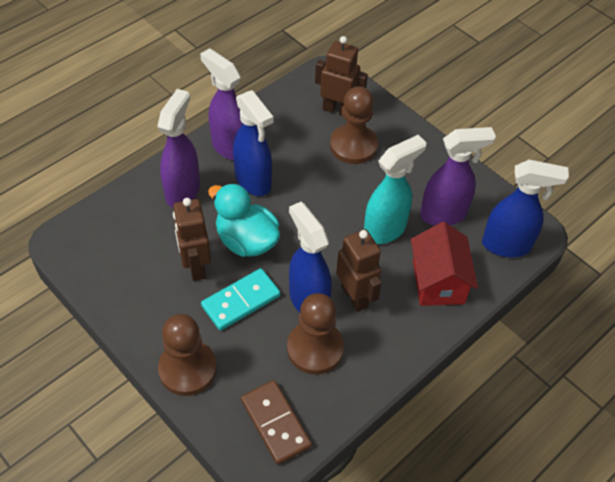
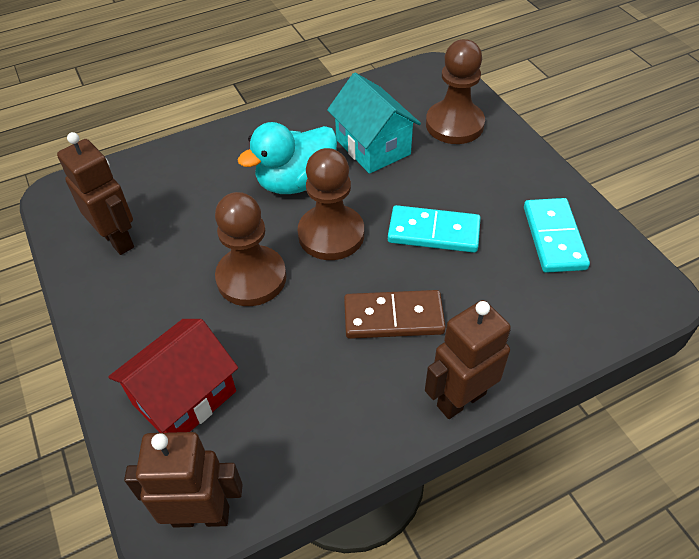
blue spray bottle: 3 -> 0
purple spray bottle: 3 -> 0
turquoise domino: 1 -> 2
turquoise house: 0 -> 1
turquoise spray bottle: 1 -> 0

